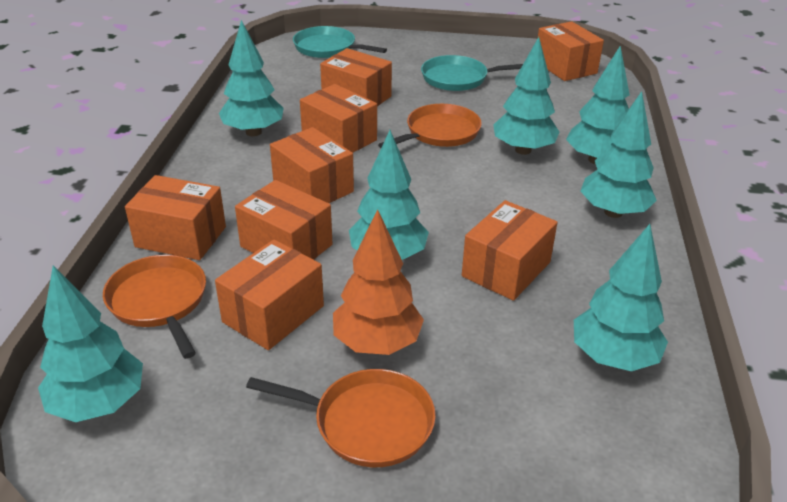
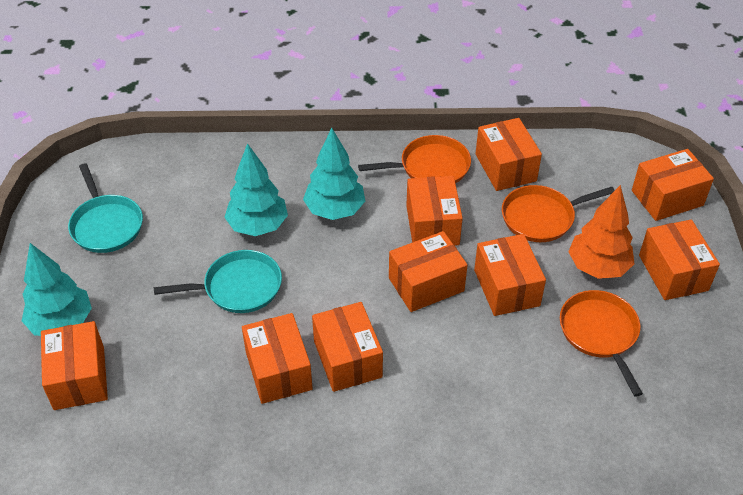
orange box: 8 -> 9
turquoise tree: 7 -> 3

